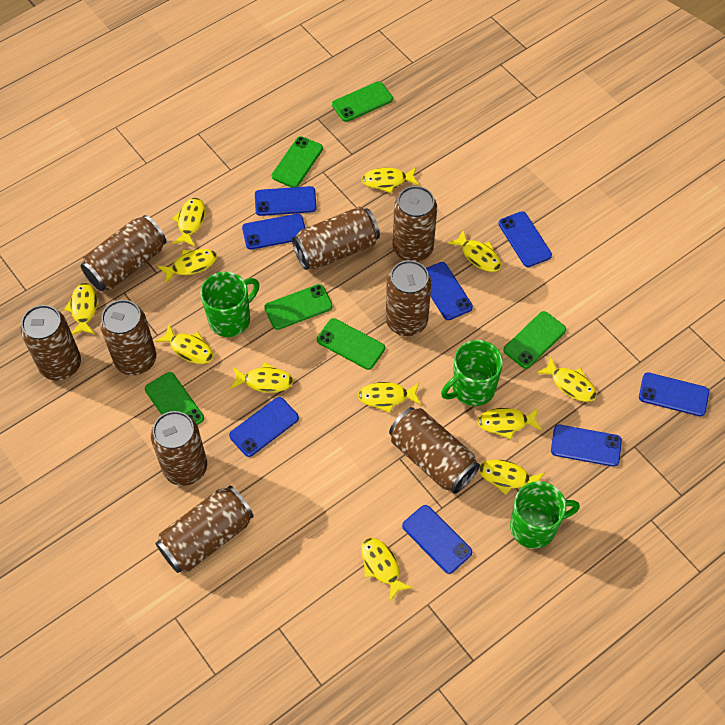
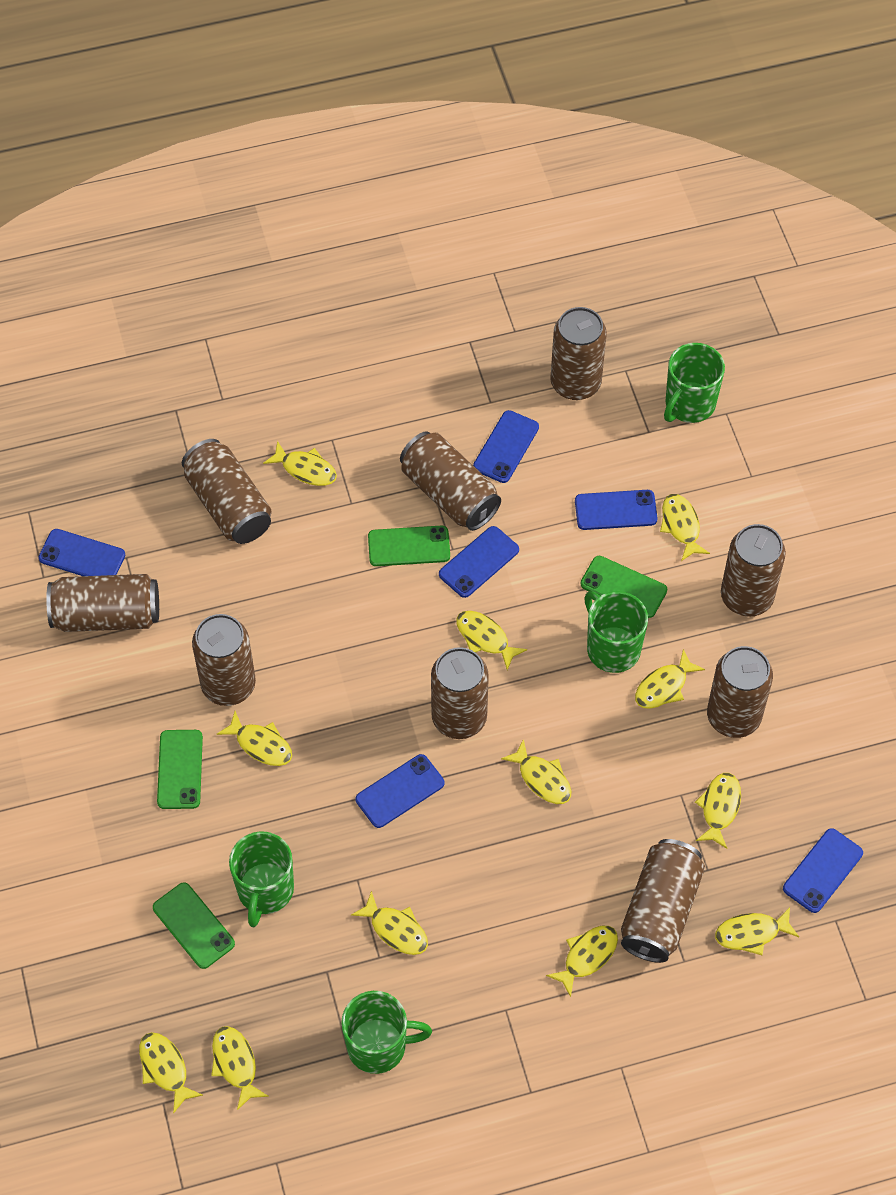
blue phone: 8 -> 6
green mug: 3 -> 4
green phone: 6 -> 4

